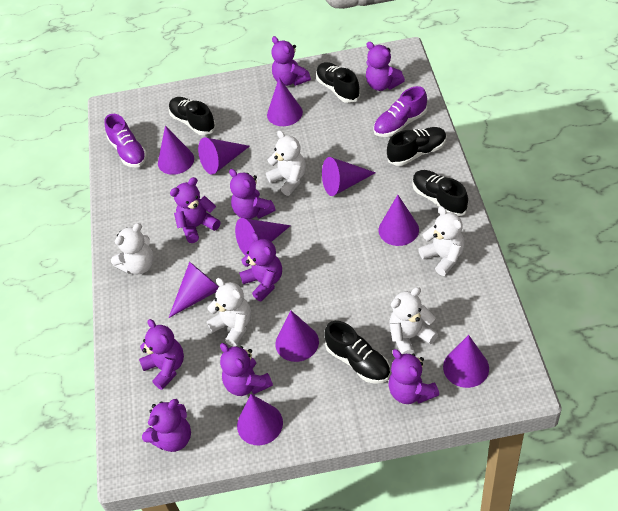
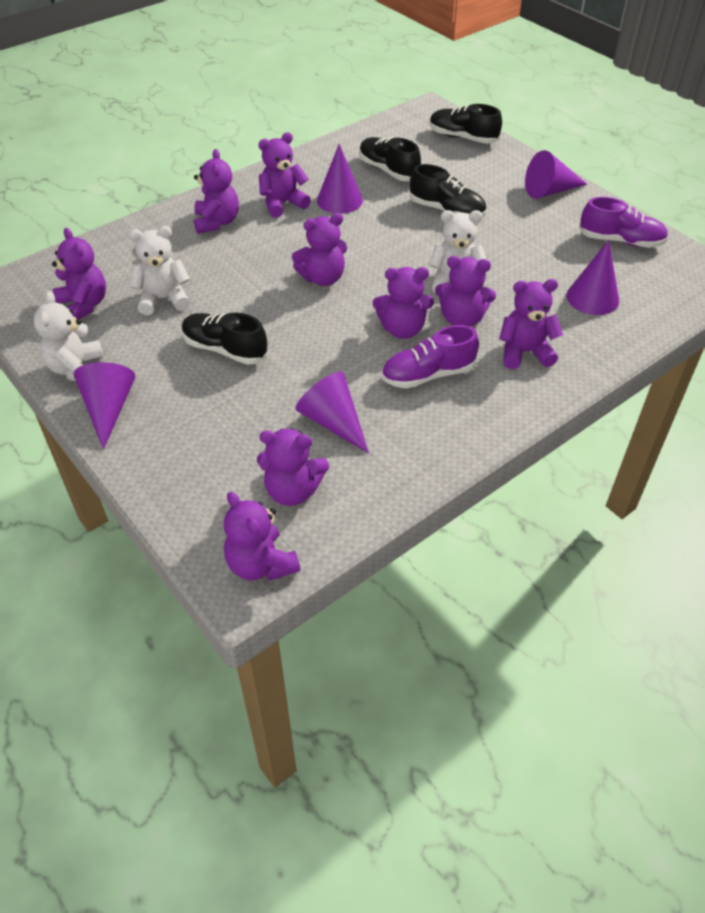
black shoe: 5 -> 4
purple cone: 10 -> 5
white teddy bear: 5 -> 3

